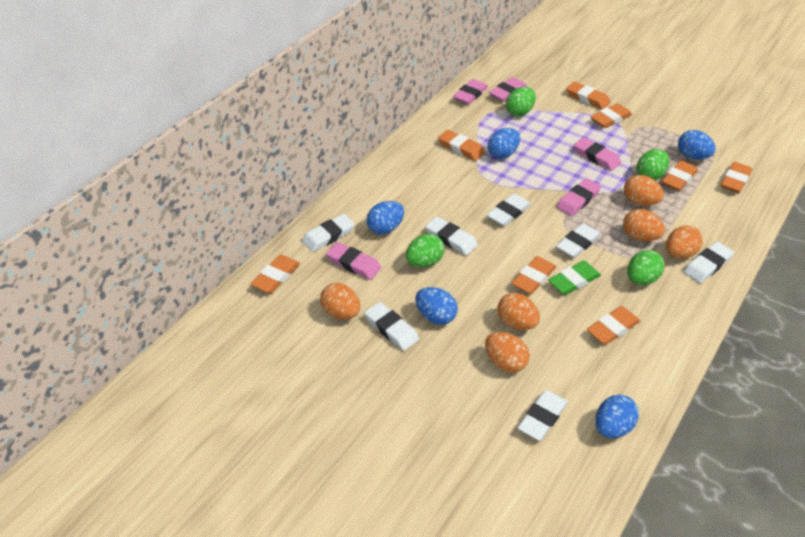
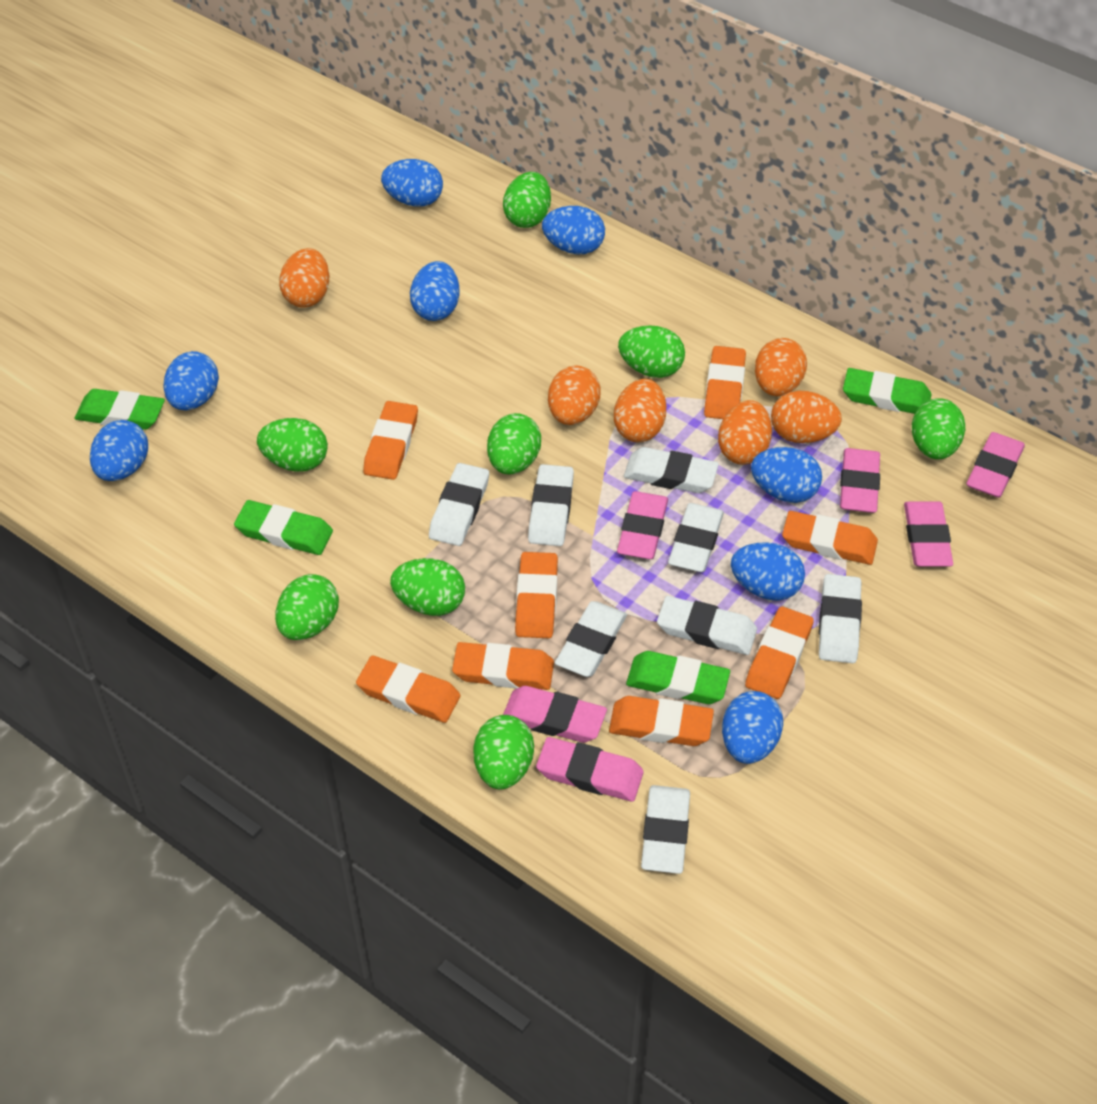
blue egg: 5 -> 8
green egg: 4 -> 8
green eraser: 1 -> 4
pink eraser: 5 -> 6
white eraser: 7 -> 8

